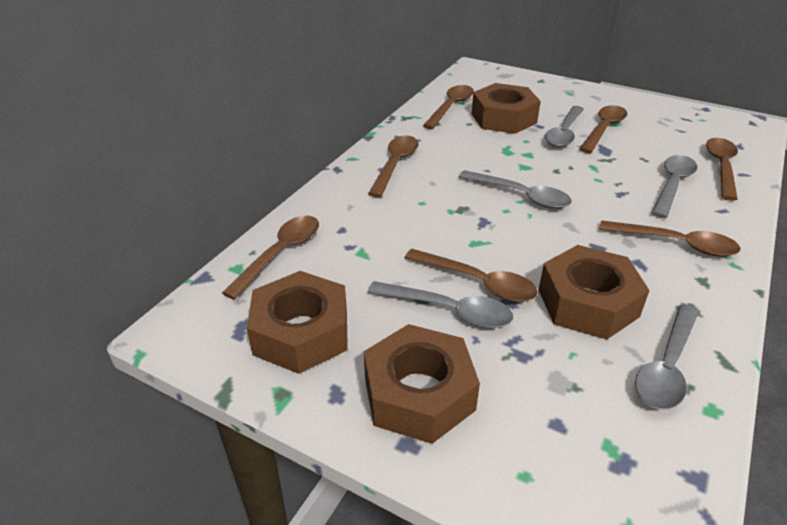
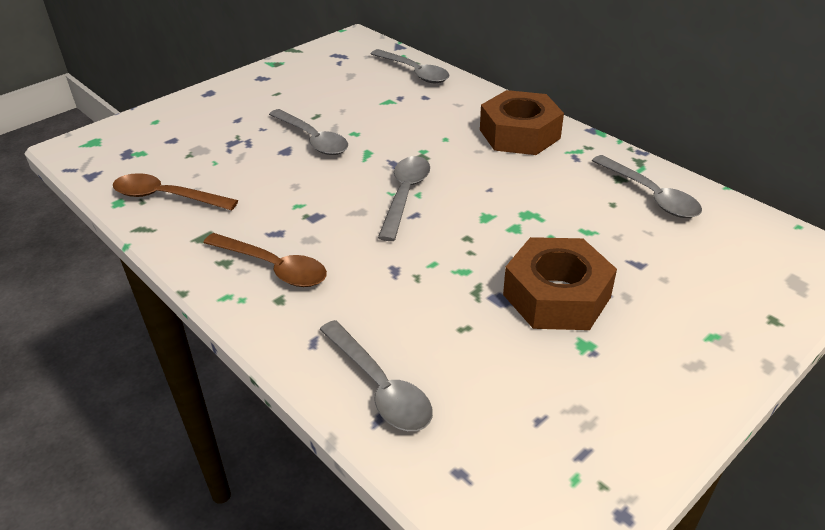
brown nut: 4 -> 2
brown spoon: 7 -> 2

